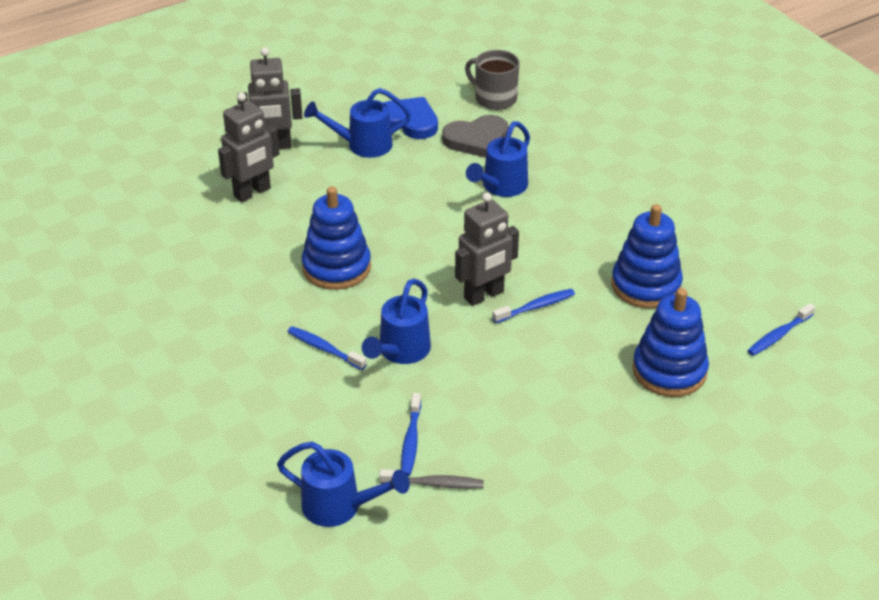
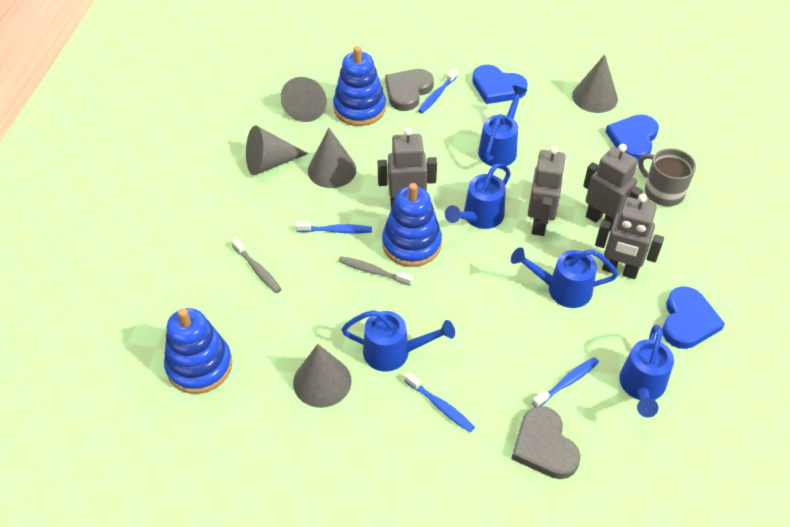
blue heart: 1 -> 3
blue watering can: 4 -> 5
grey cone: 0 -> 5
grey heart: 1 -> 2
grey robot: 3 -> 4
grey toothbrush: 1 -> 2

